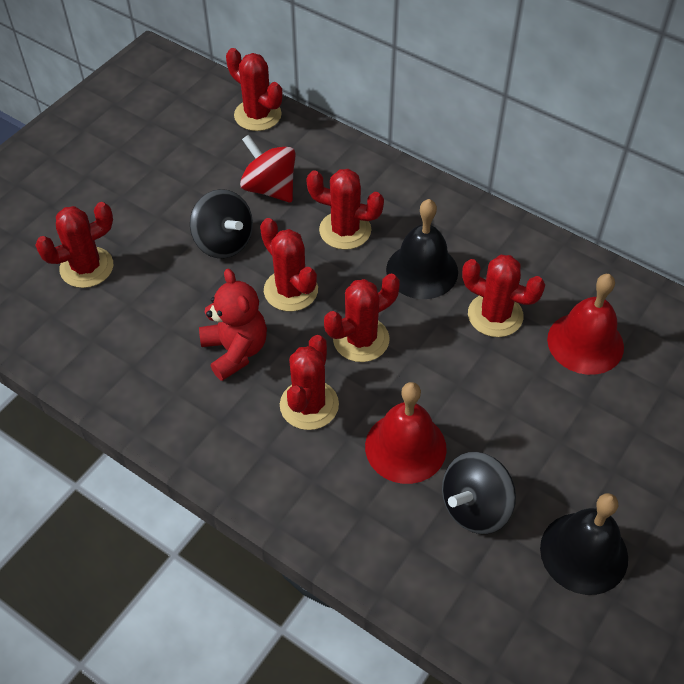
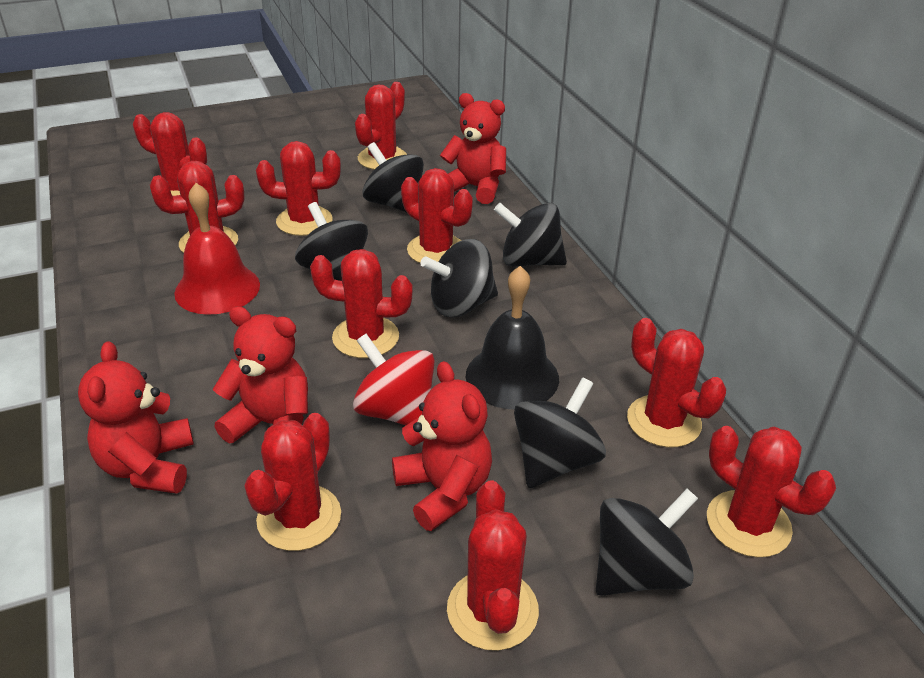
black bell: 2 -> 1
black spinning top: 2 -> 6
red bell: 2 -> 1
red cactus: 7 -> 10
red teddy bear: 1 -> 4

